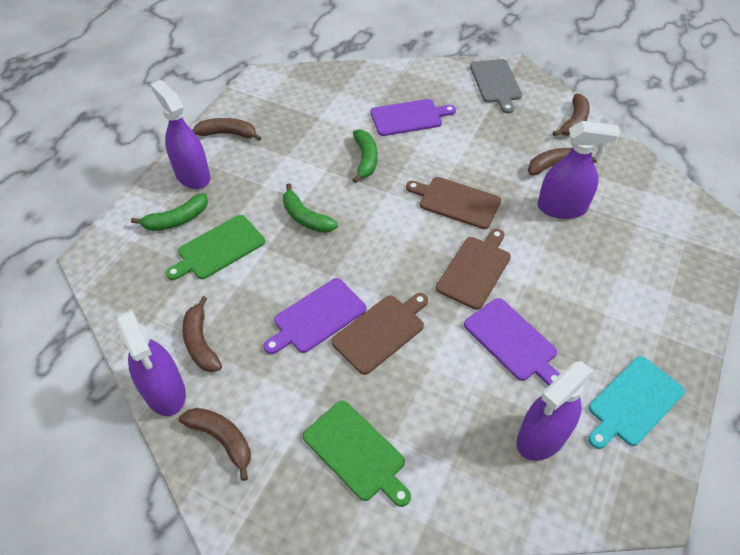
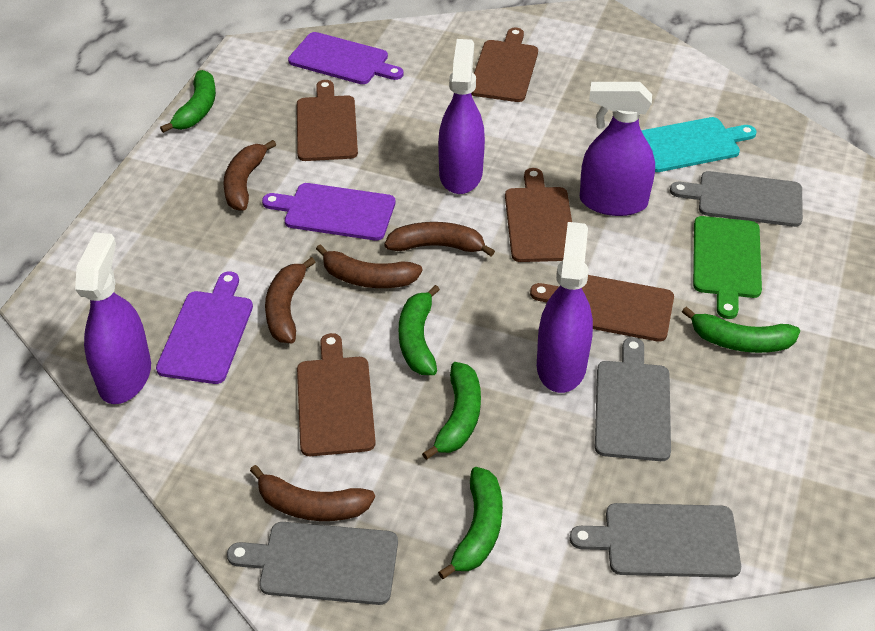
brown cutting board: 3 -> 5
green banana: 3 -> 5
green cutting board: 2 -> 1
grey cutting board: 1 -> 4

